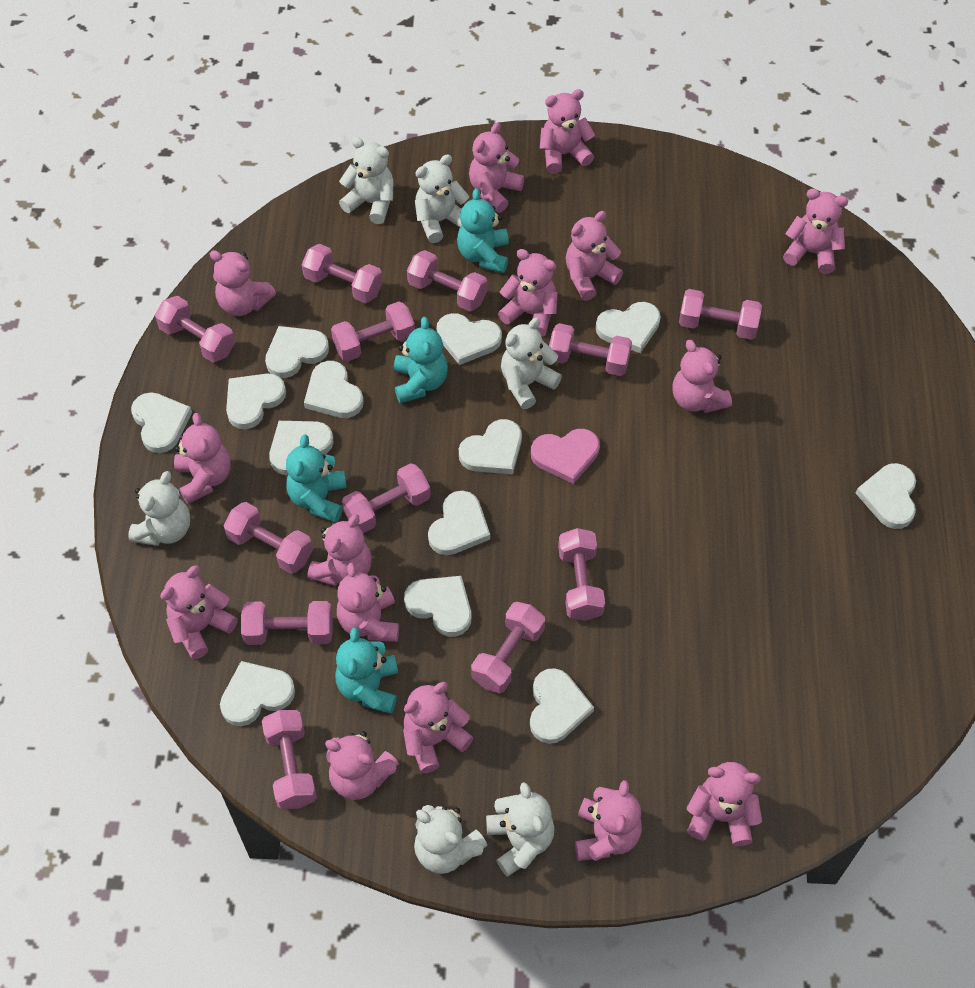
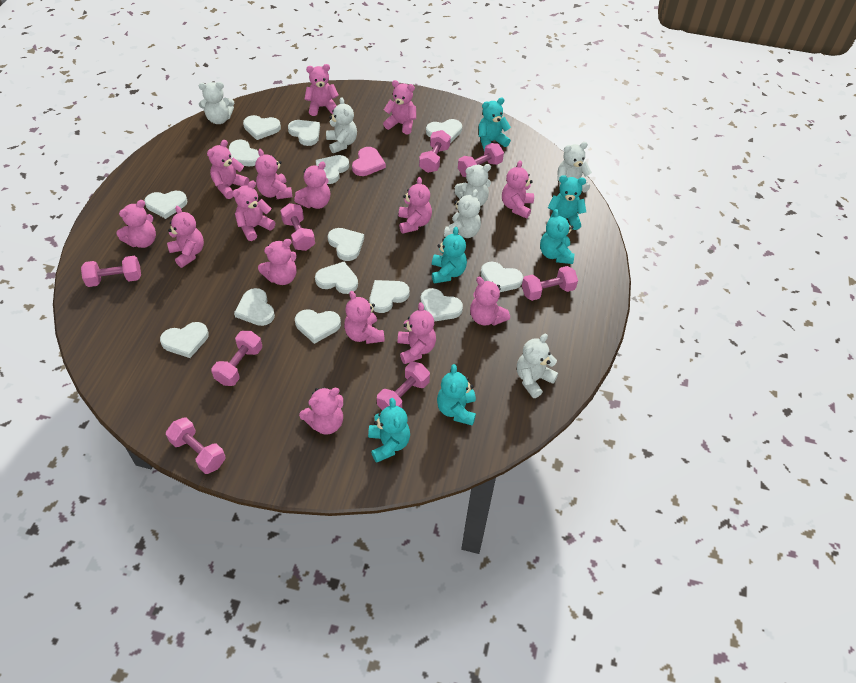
pink dumbbell: 12 -> 8
turquoise teddy bear: 4 -> 6
white heart: 13 -> 14

